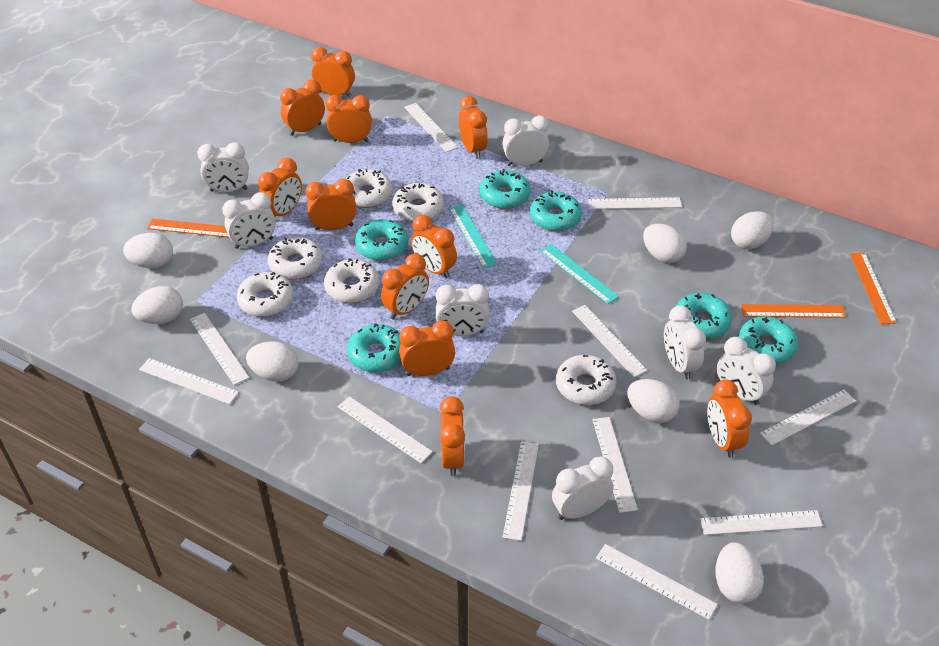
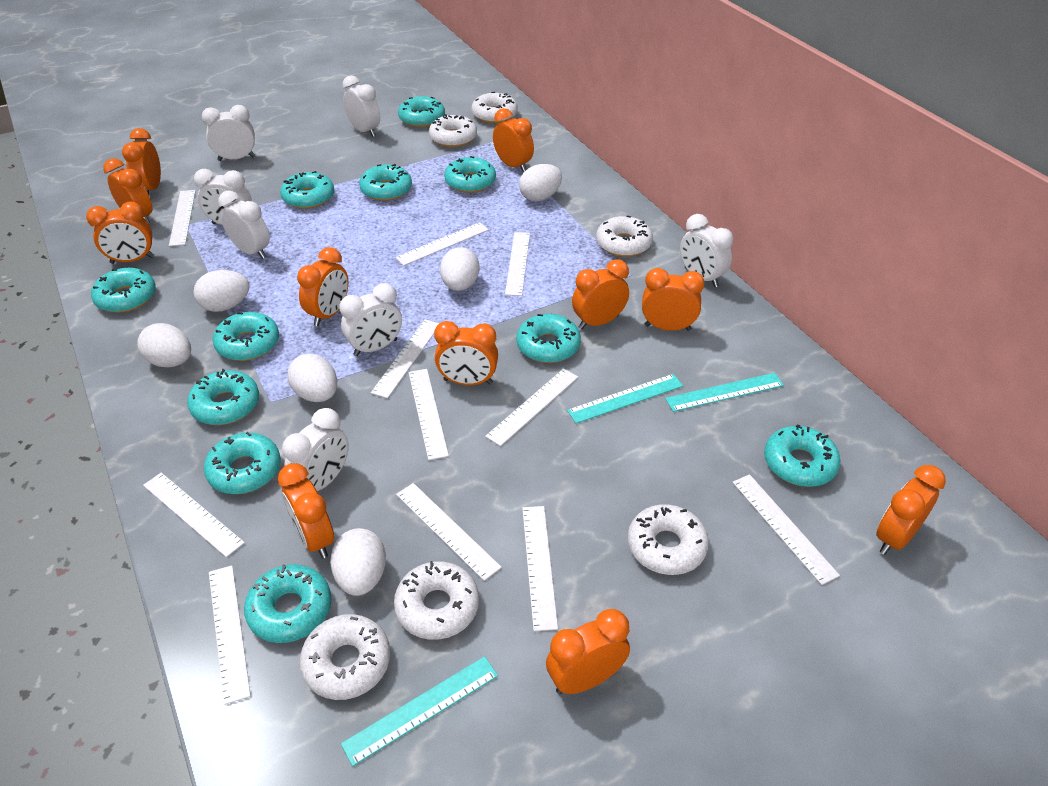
orange ruler: 3 -> 0
turquoise donut: 6 -> 11
turquoise ruler: 2 -> 3
white egg: 7 -> 6

